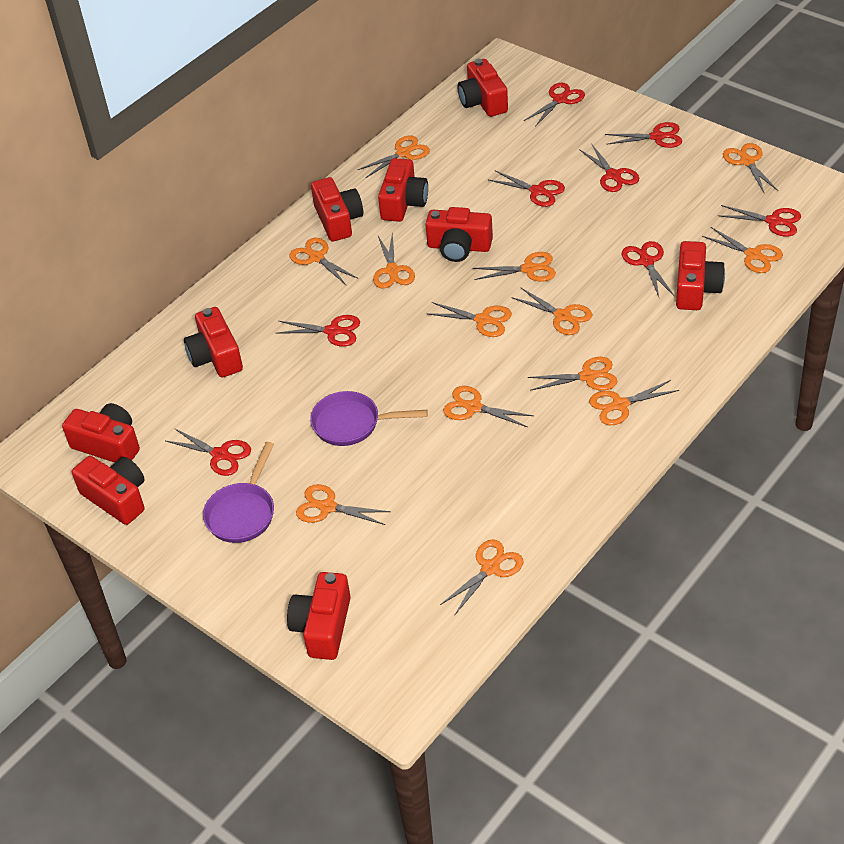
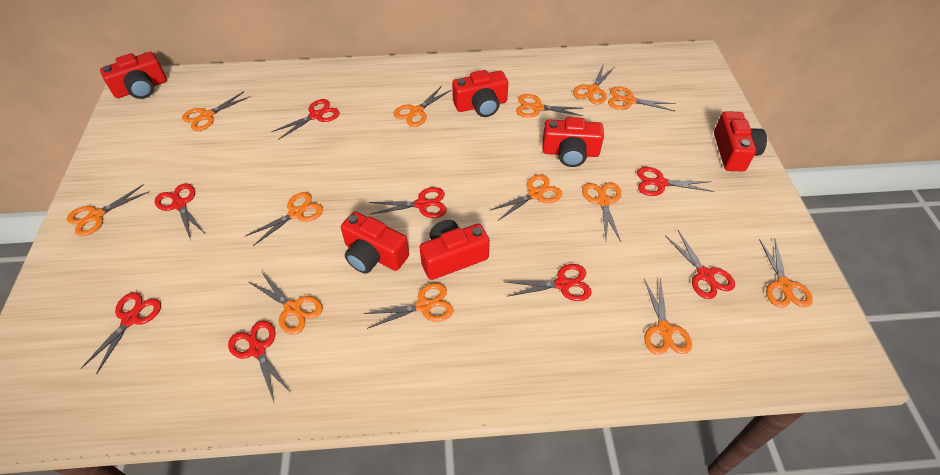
purple pan: 2 -> 0
red camera: 9 -> 6

